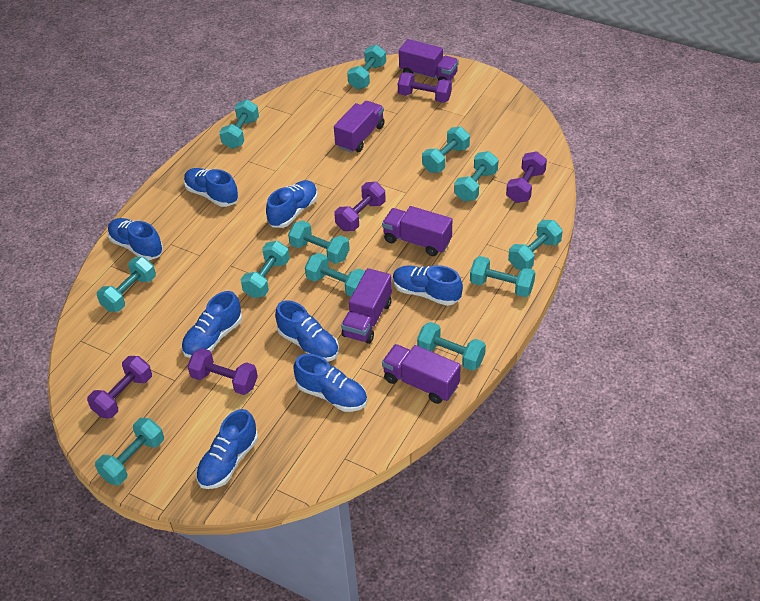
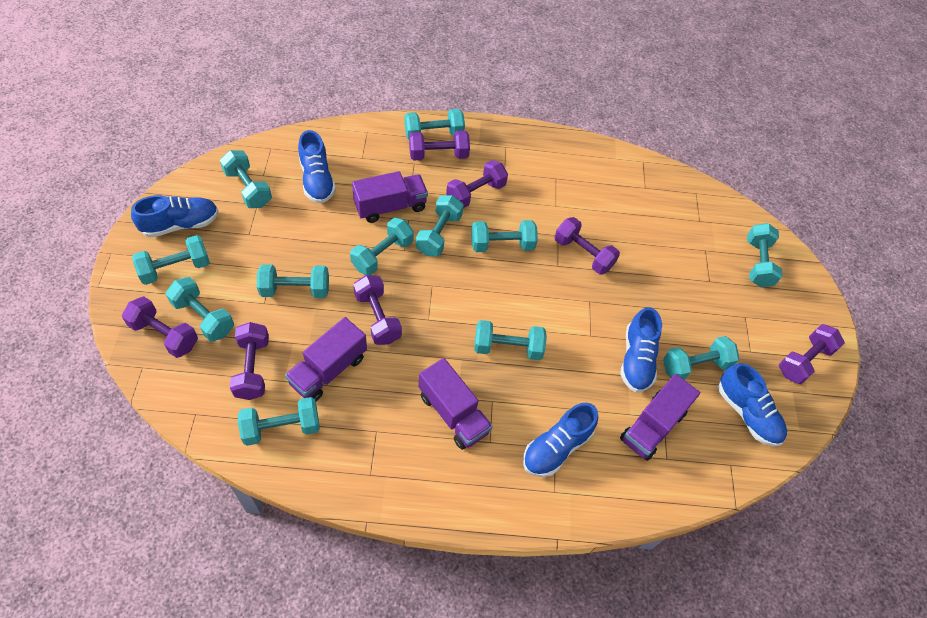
blue shoe: 8 -> 5
purple dumbbell: 5 -> 7
purple truck: 5 -> 4

